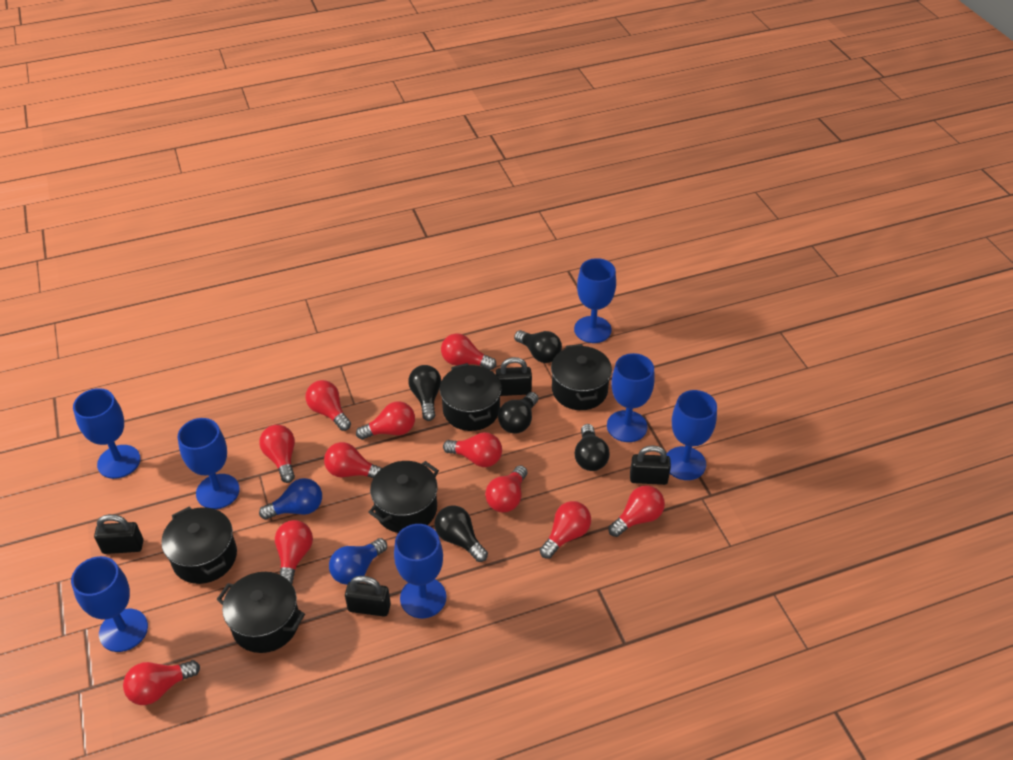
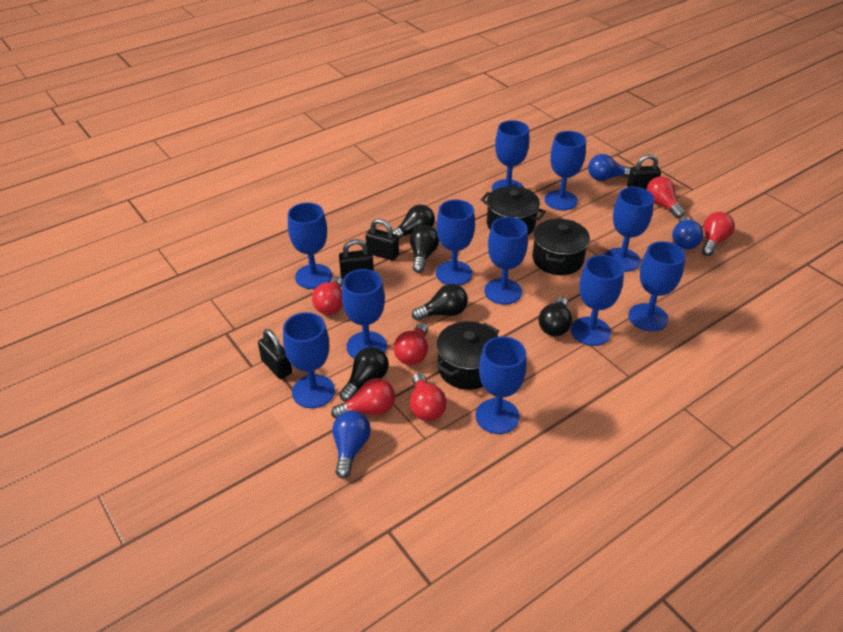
black pot: 5 -> 3
blue goblet: 7 -> 11
blue light bulb: 2 -> 3
red light bulb: 11 -> 6

